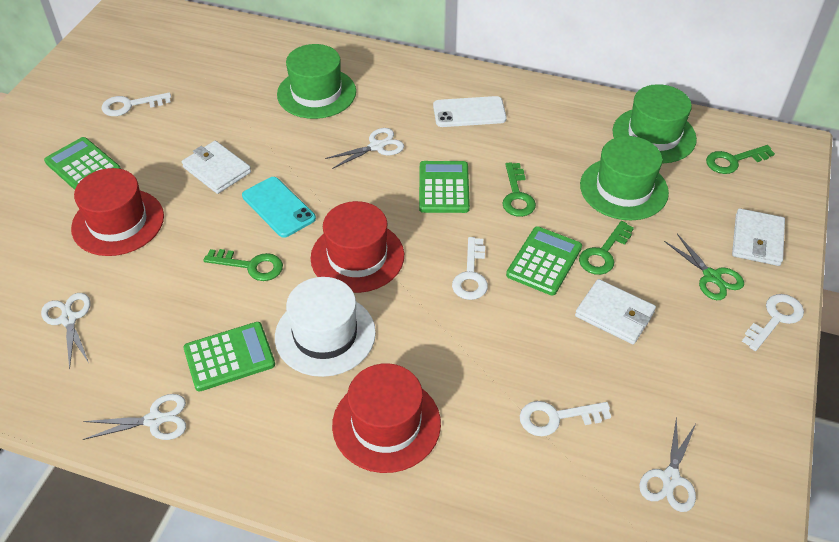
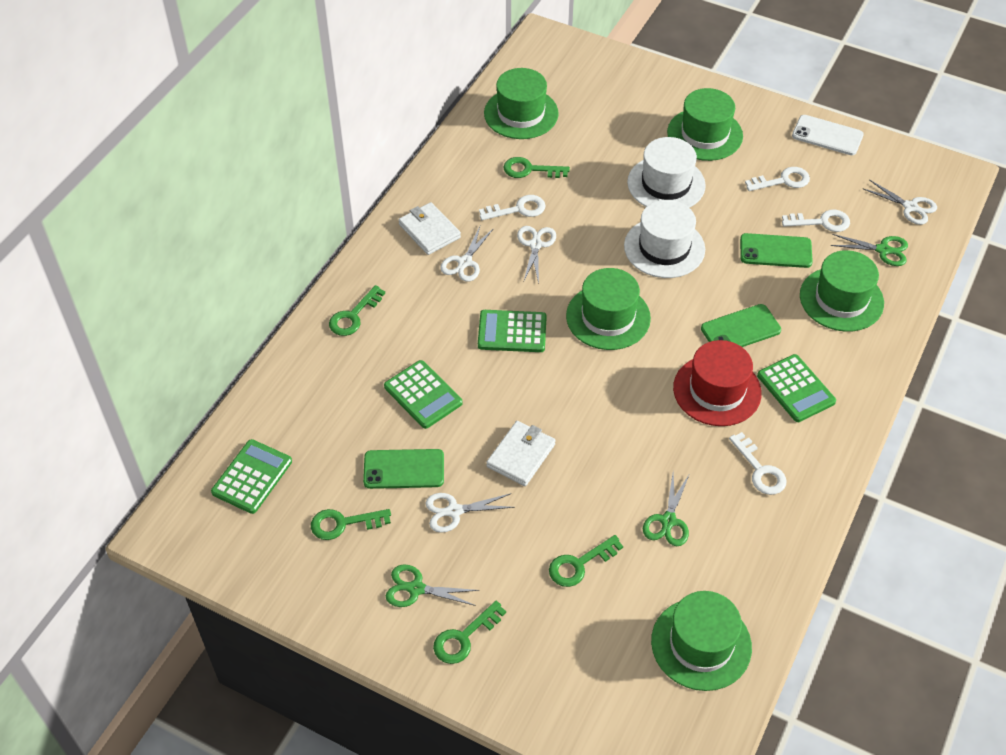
green hat: 3 -> 5
green key: 4 -> 5
green phone: 0 -> 3
green scissors: 1 -> 3
red hat: 3 -> 1
turquoise phone: 1 -> 0
white hat: 1 -> 2
white wallet: 3 -> 2

